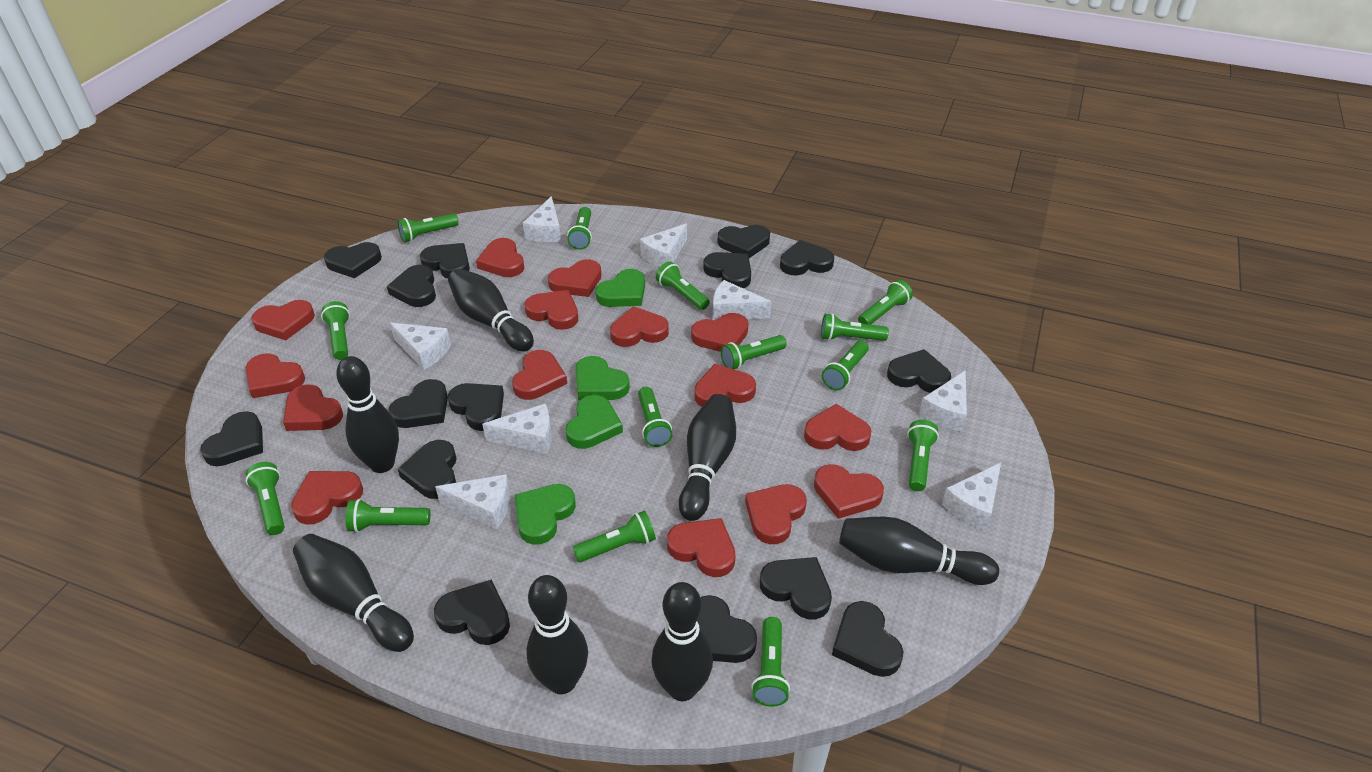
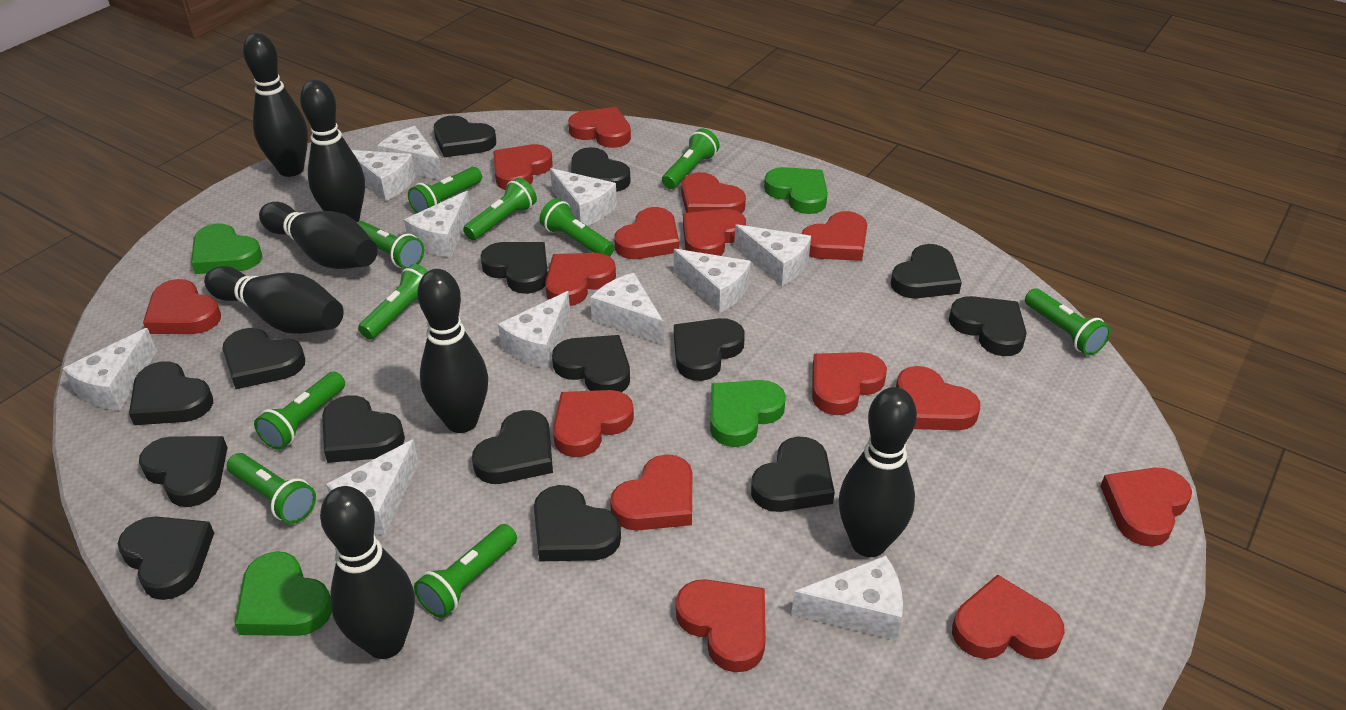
green flashlight: 14 -> 10
white cheese: 8 -> 11

